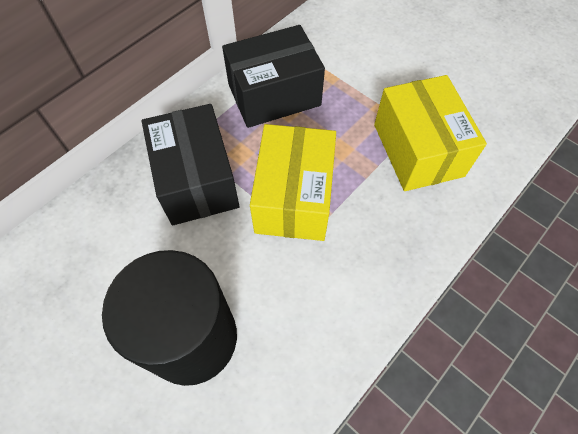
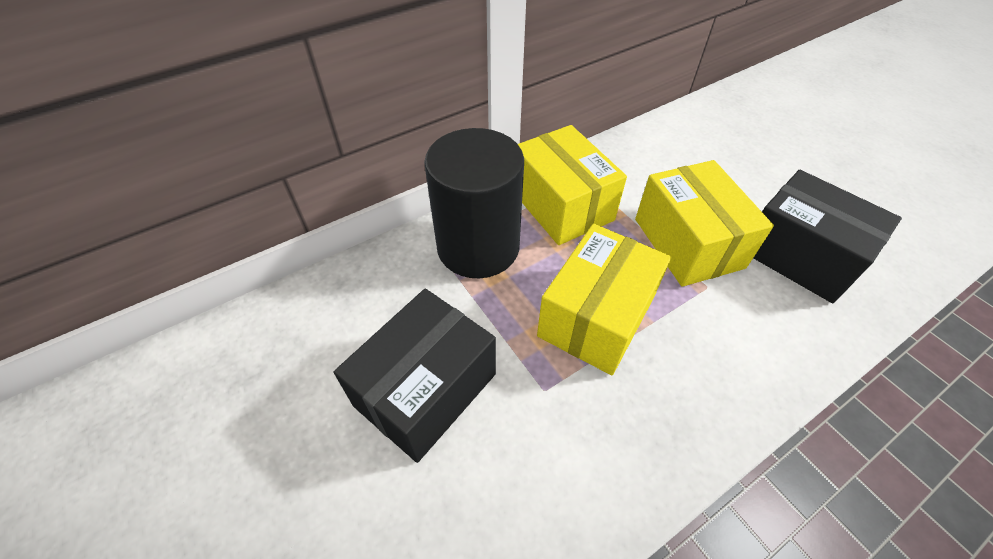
yellow box: 2 -> 3

